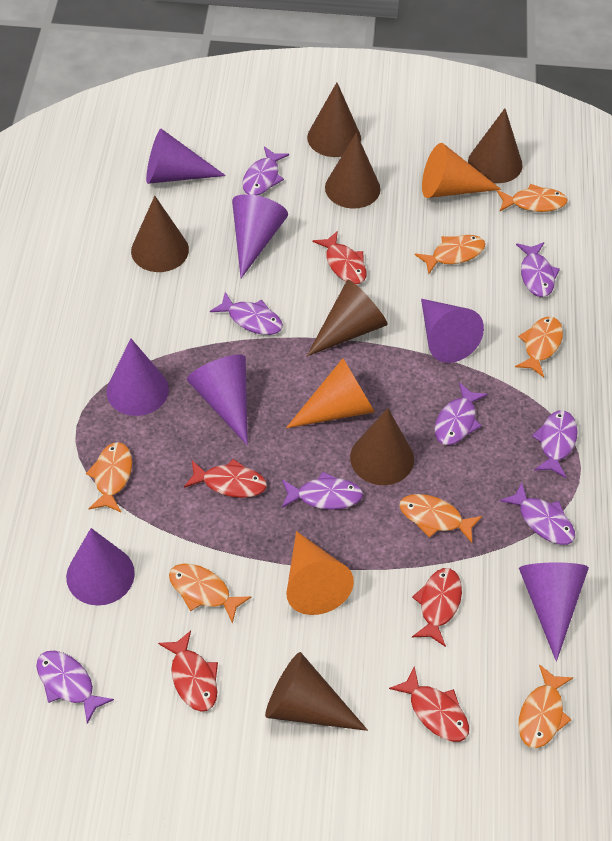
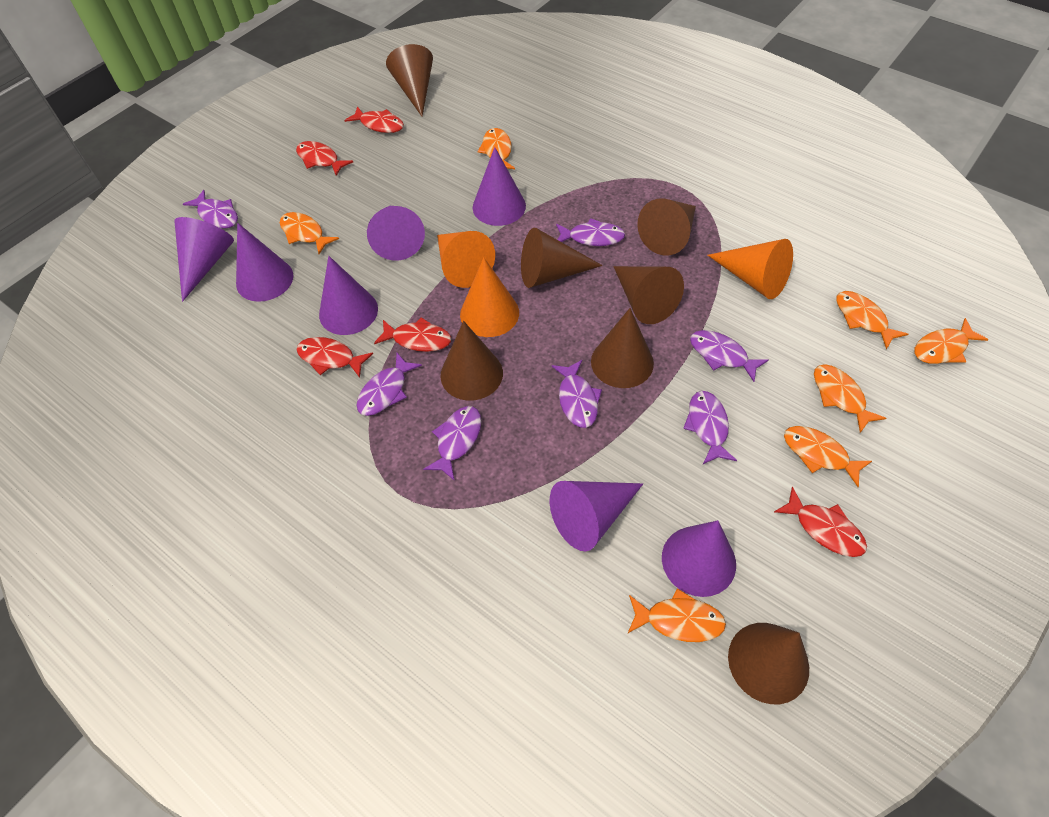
purple fish: 8 -> 7

